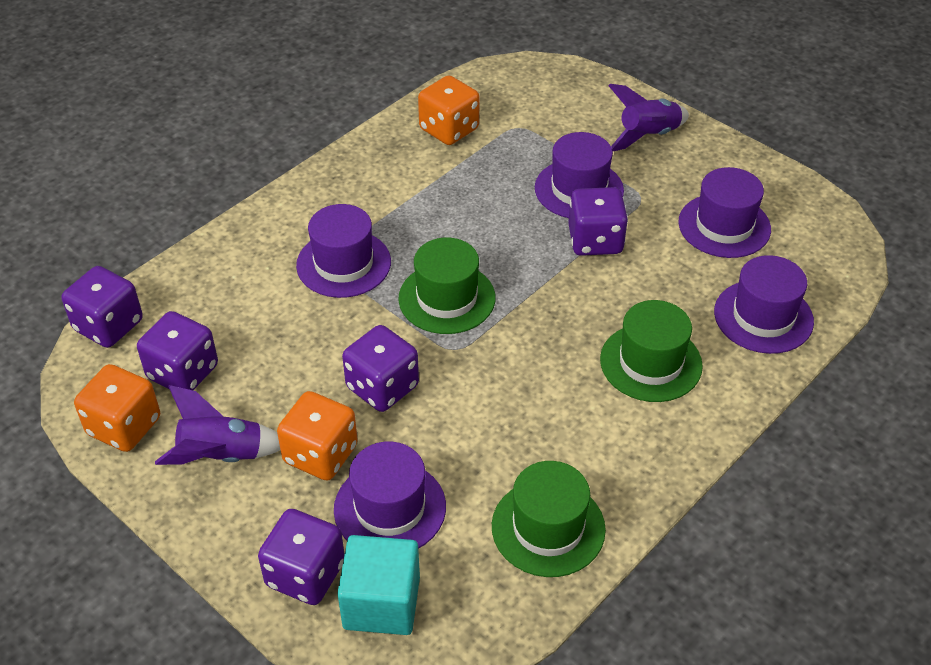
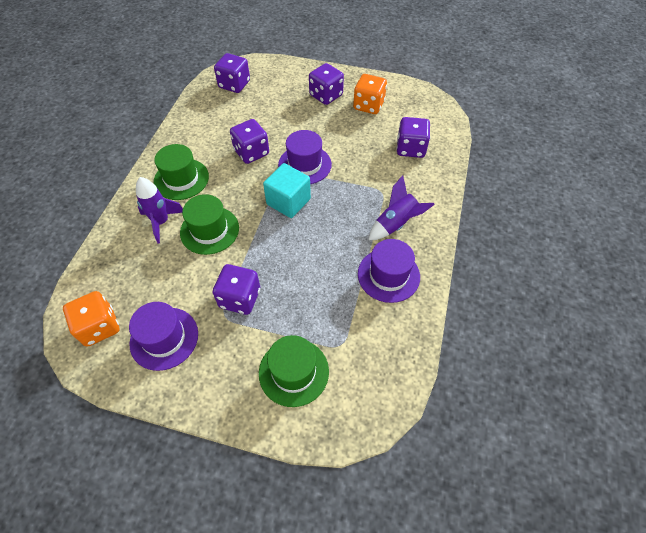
orange dice: 3 -> 2
purple hat: 5 -> 3

